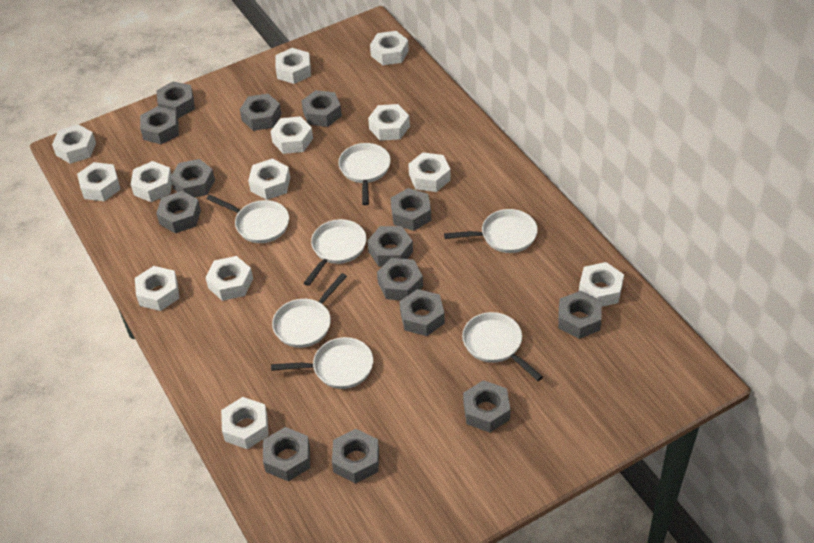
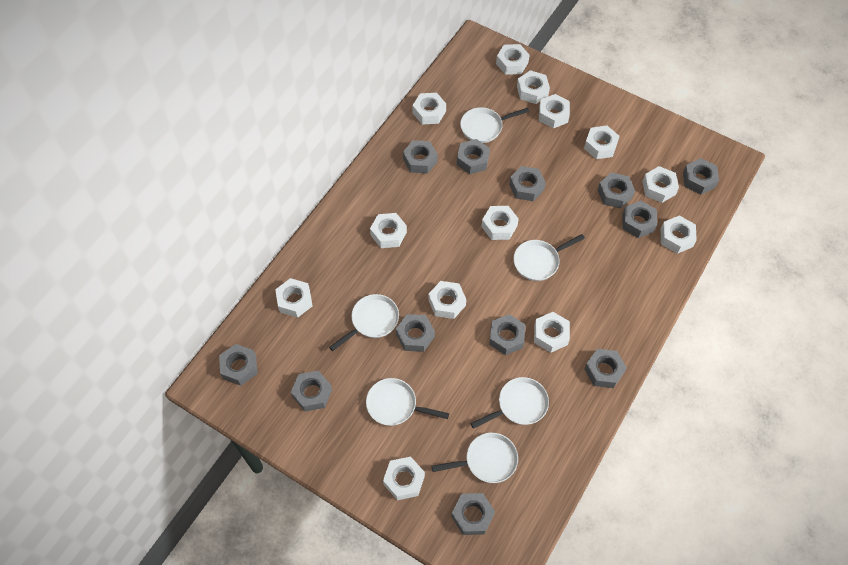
grey nut: 14 -> 12
white pan: 7 -> 6

